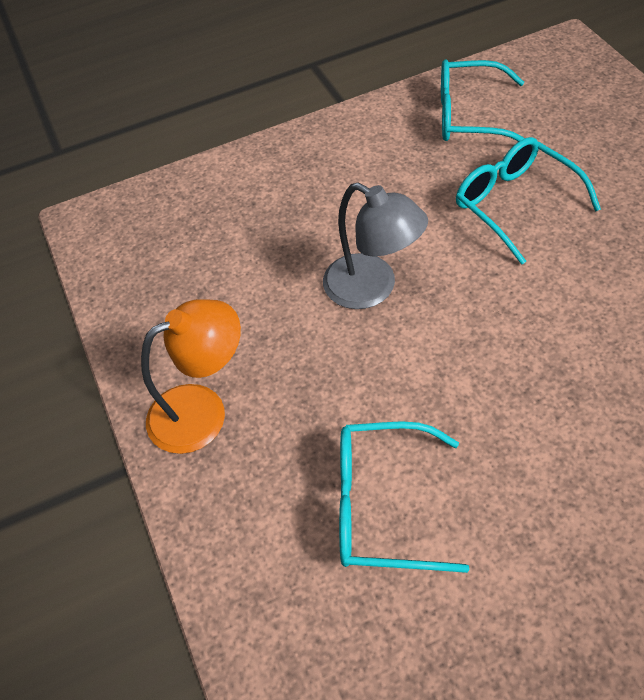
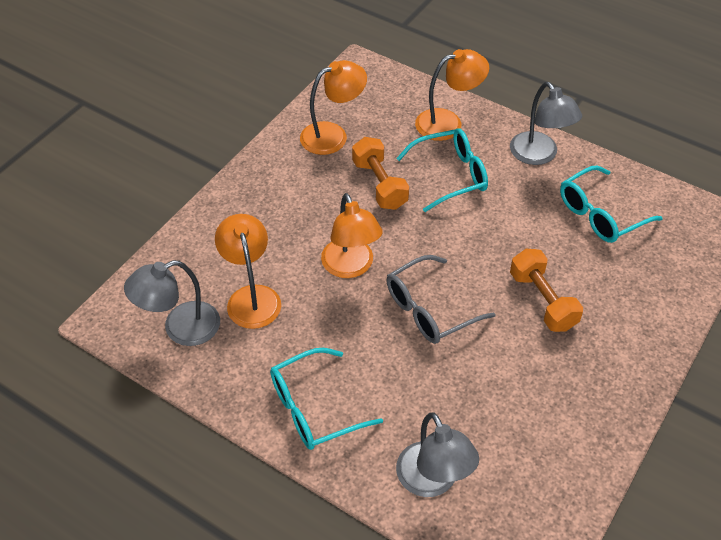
grey glasses: 0 -> 1
grey lamp: 1 -> 3
orange dumbbell: 0 -> 2
orange lamp: 1 -> 4

